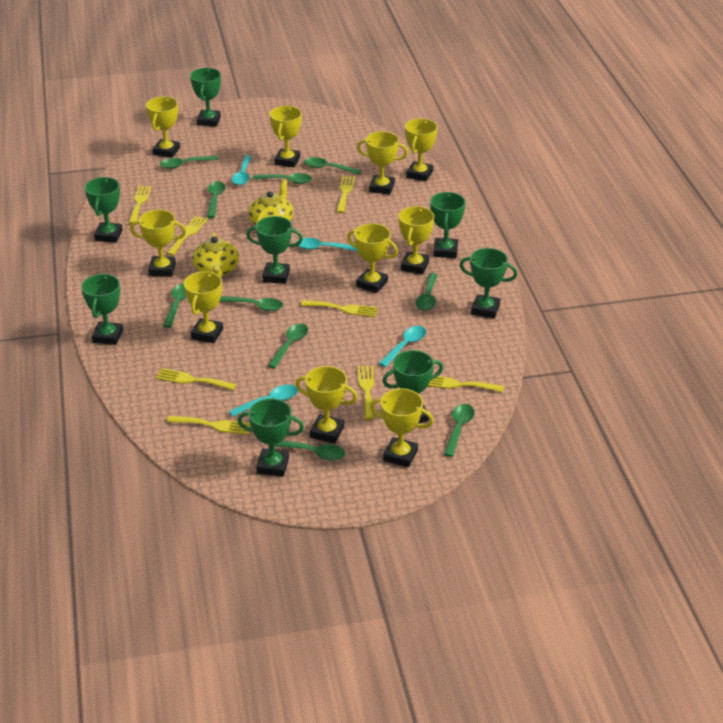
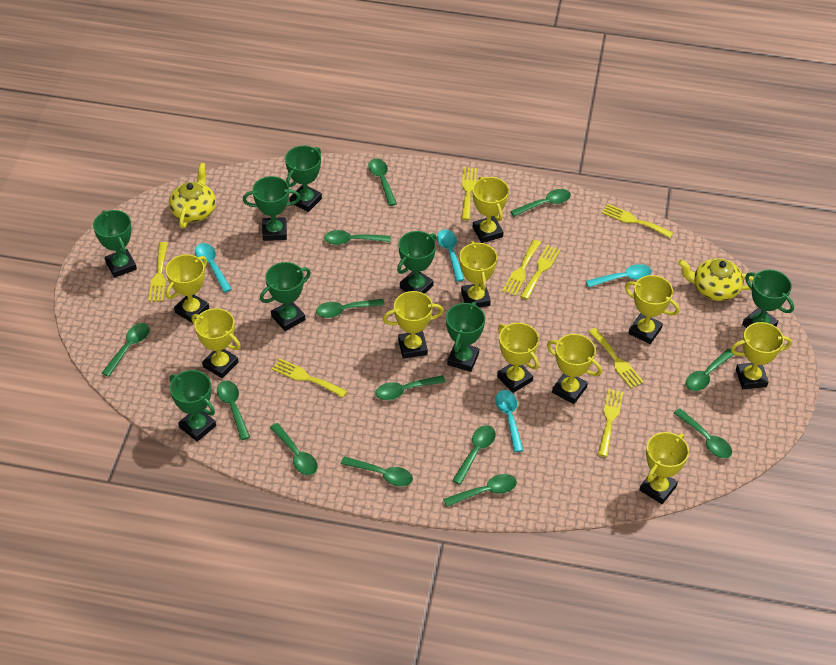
green spoon: 10 -> 13

